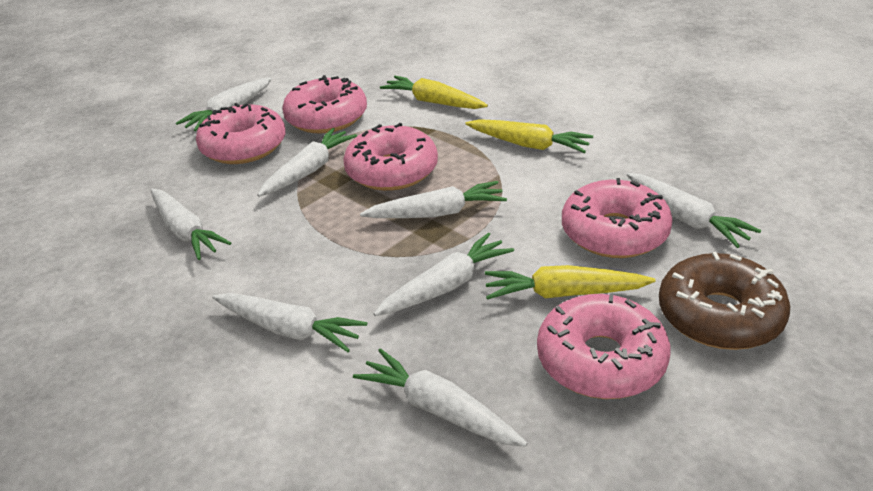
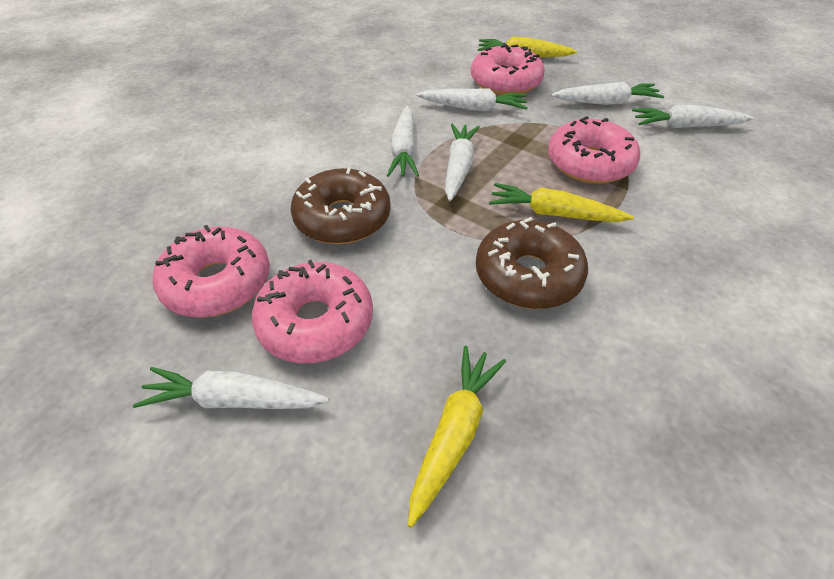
brown donut: 1 -> 2
pink donut: 5 -> 4
white carrot: 8 -> 6

